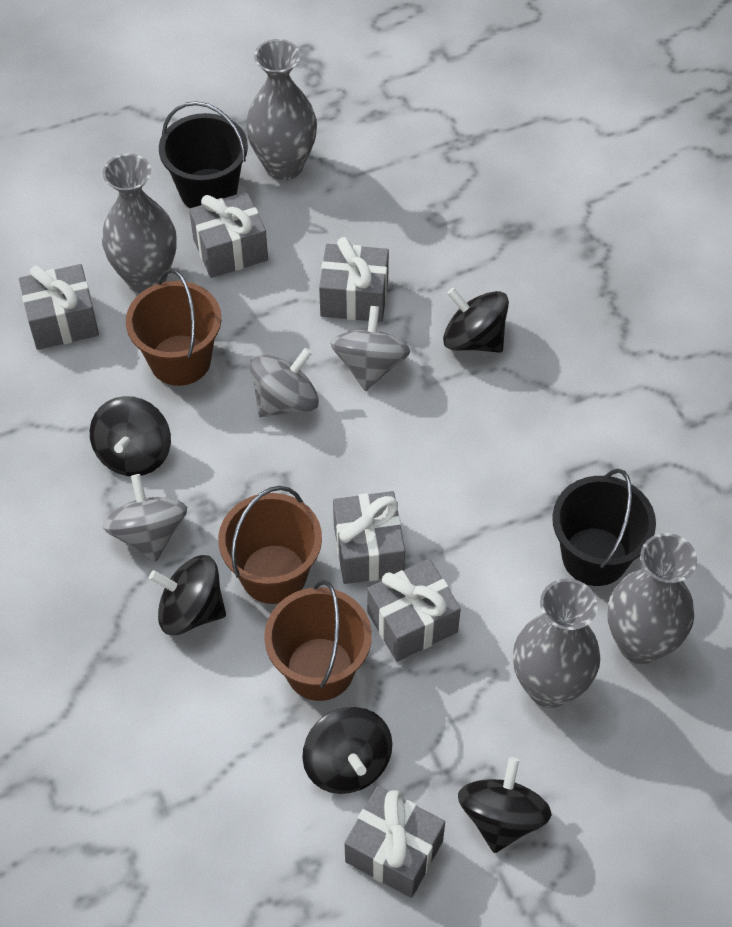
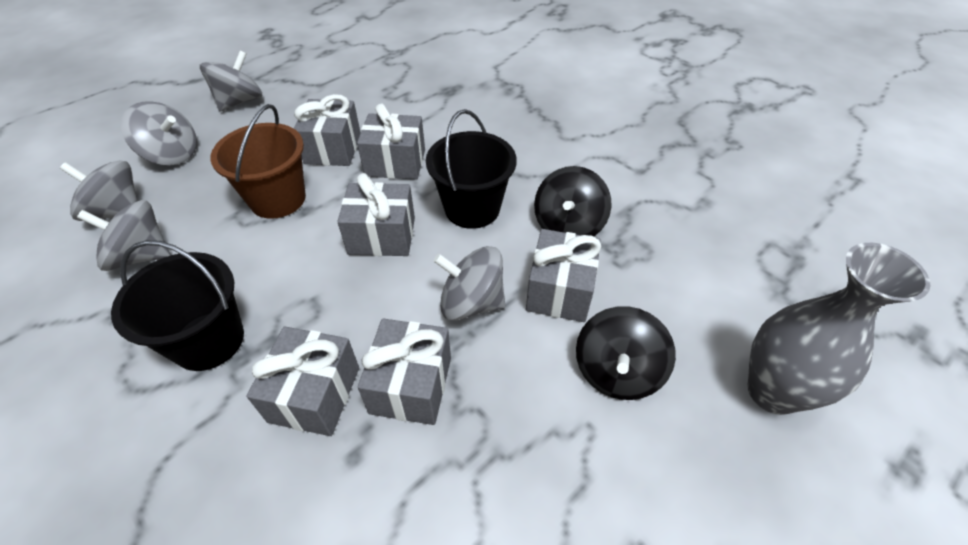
black spinning top: 5 -> 2
brown bucket: 3 -> 1
grey spinning top: 3 -> 5
grey vase: 4 -> 1

